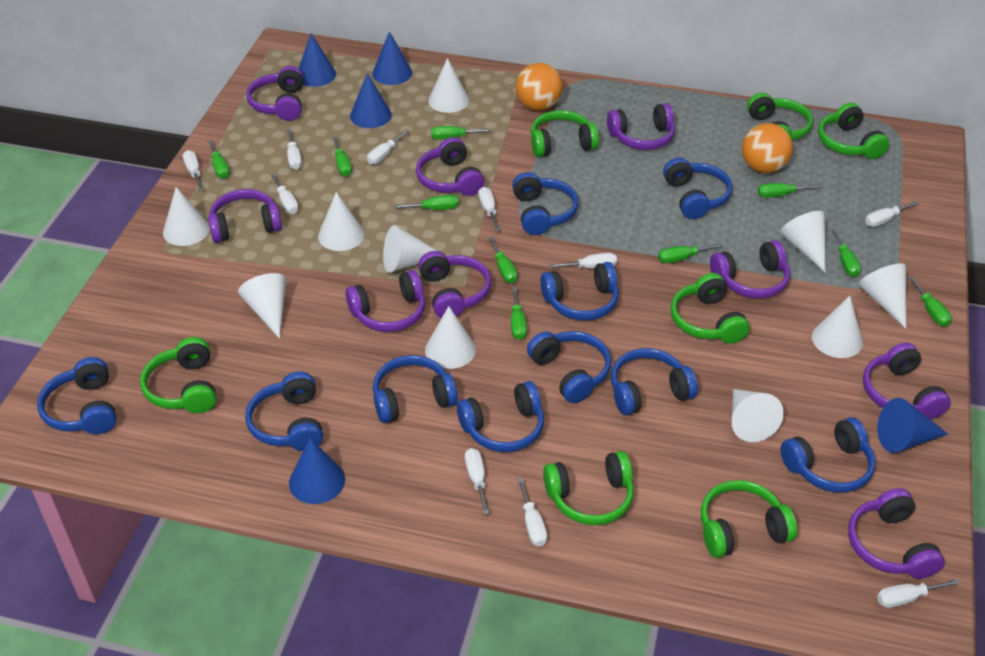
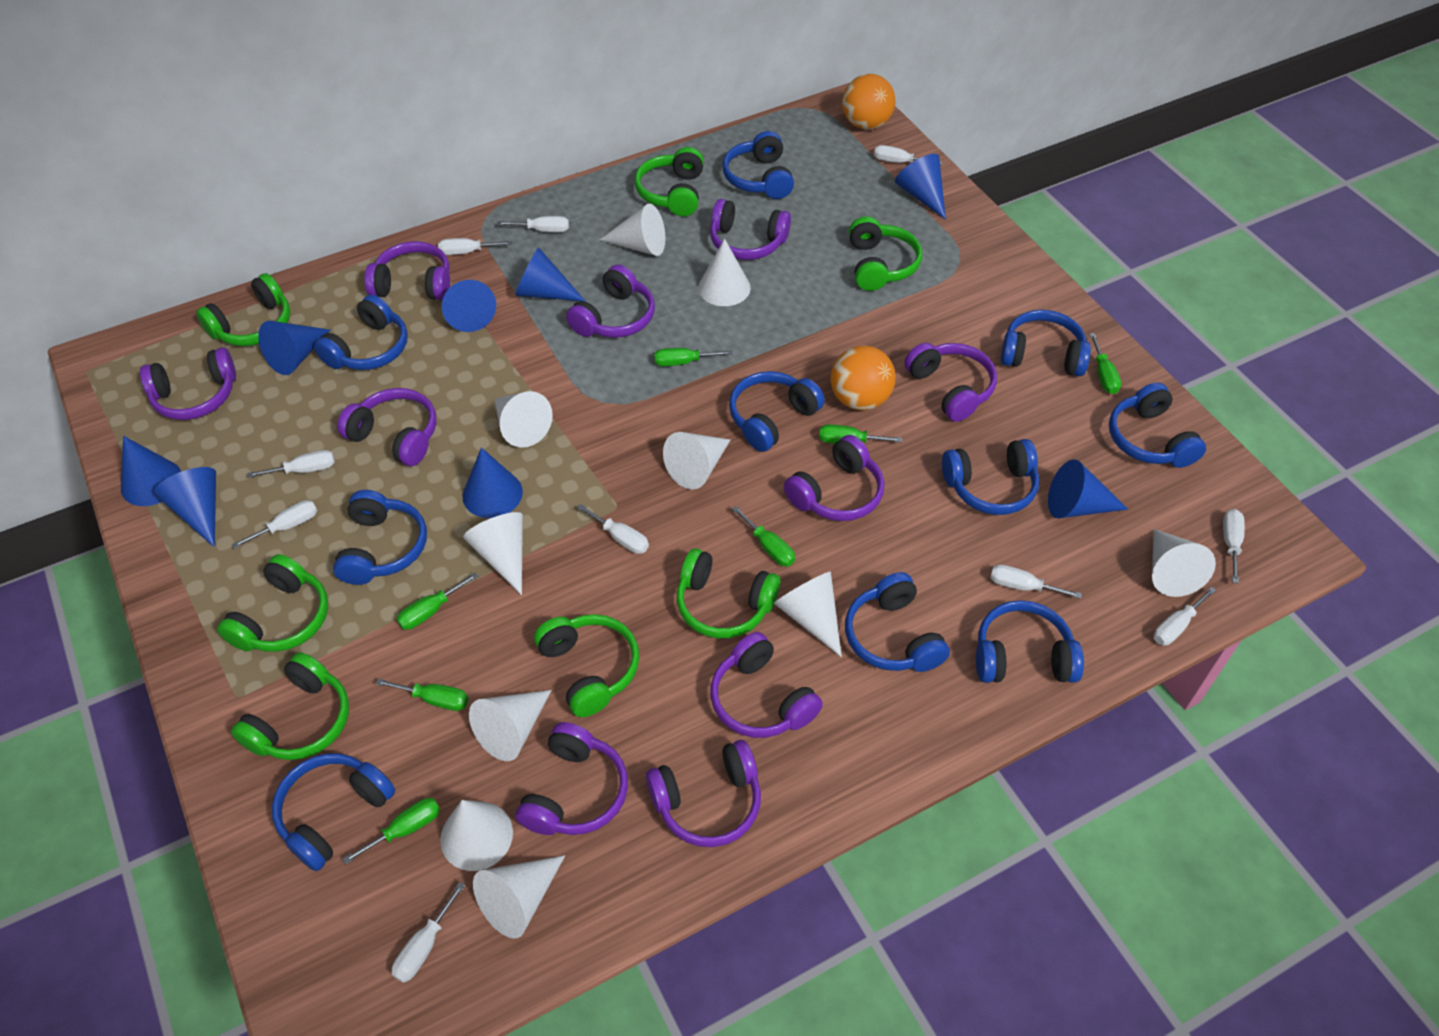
blue cone: 5 -> 8
green screwdriver: 10 -> 7
purple headphones: 9 -> 10

